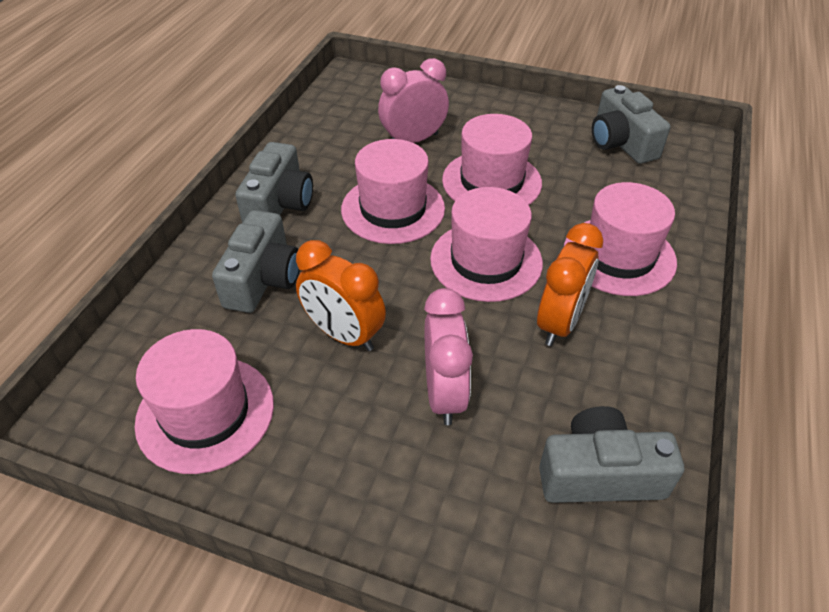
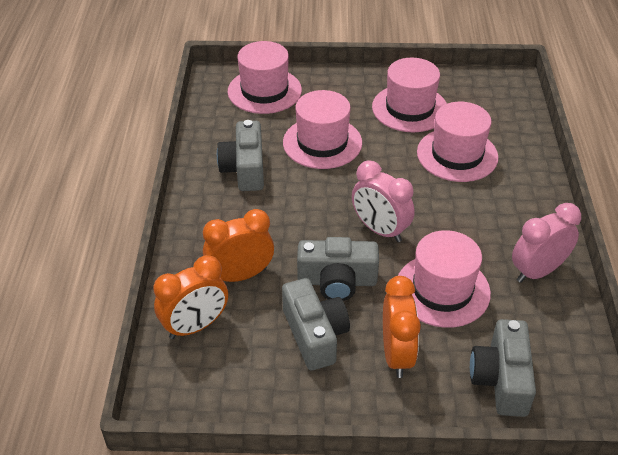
orange clock: 2 -> 3

